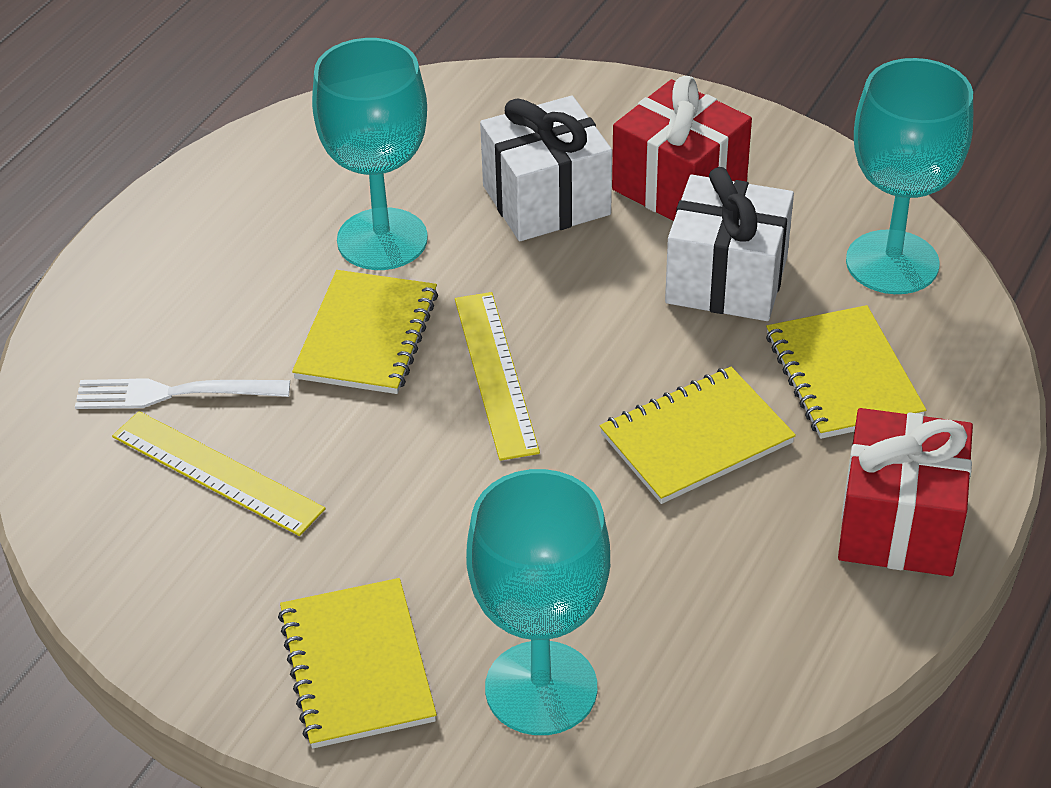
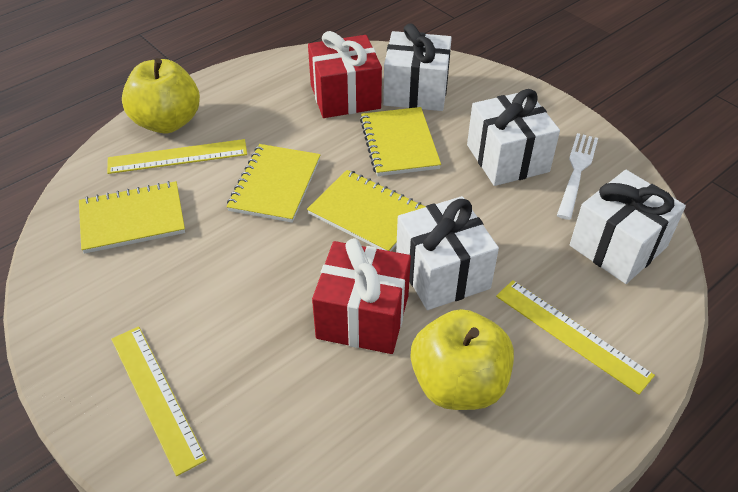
turquoise goblet: 3 -> 0
white gift: 2 -> 4
yellow apple: 0 -> 2
yellow ruler: 2 -> 3

